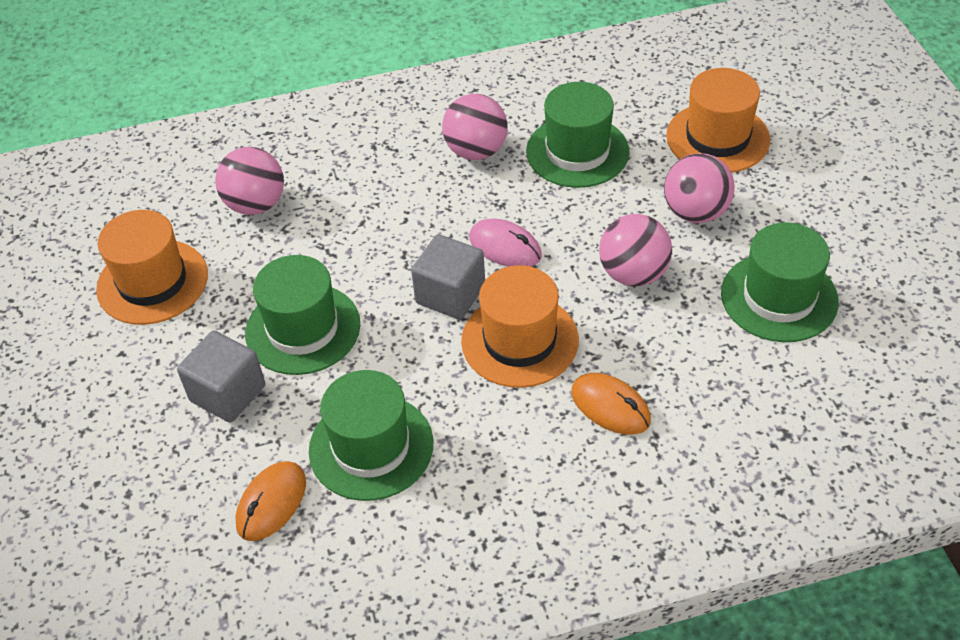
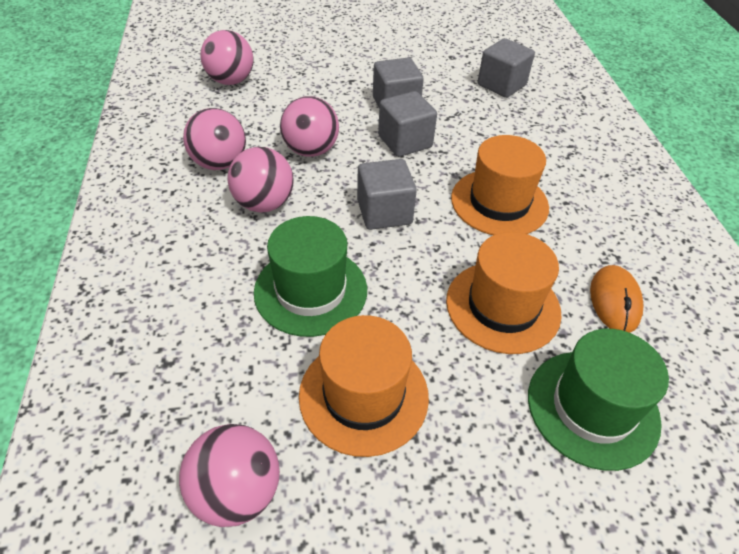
green hat: 4 -> 2
grey cube: 2 -> 4
orange mouse: 2 -> 1
pink ball: 4 -> 5
pink mouse: 1 -> 0

